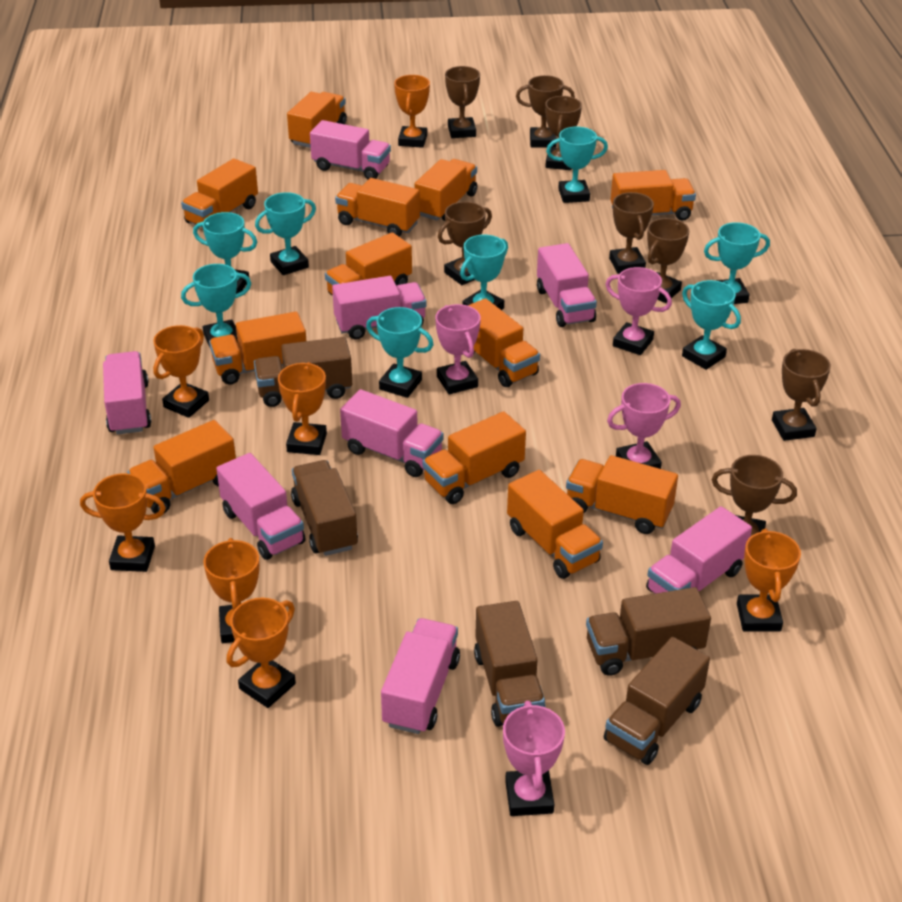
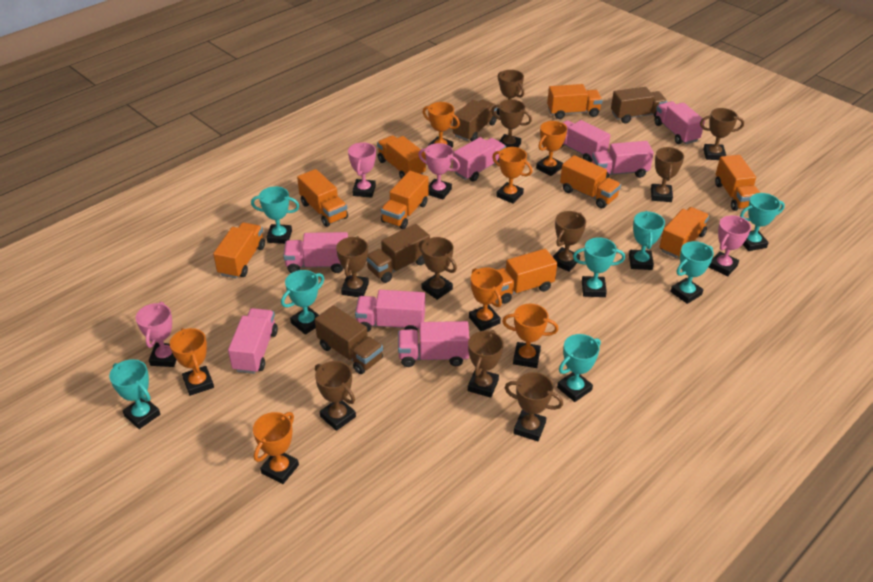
brown trophy: 8 -> 10
brown truck: 5 -> 4
orange truck: 12 -> 9

